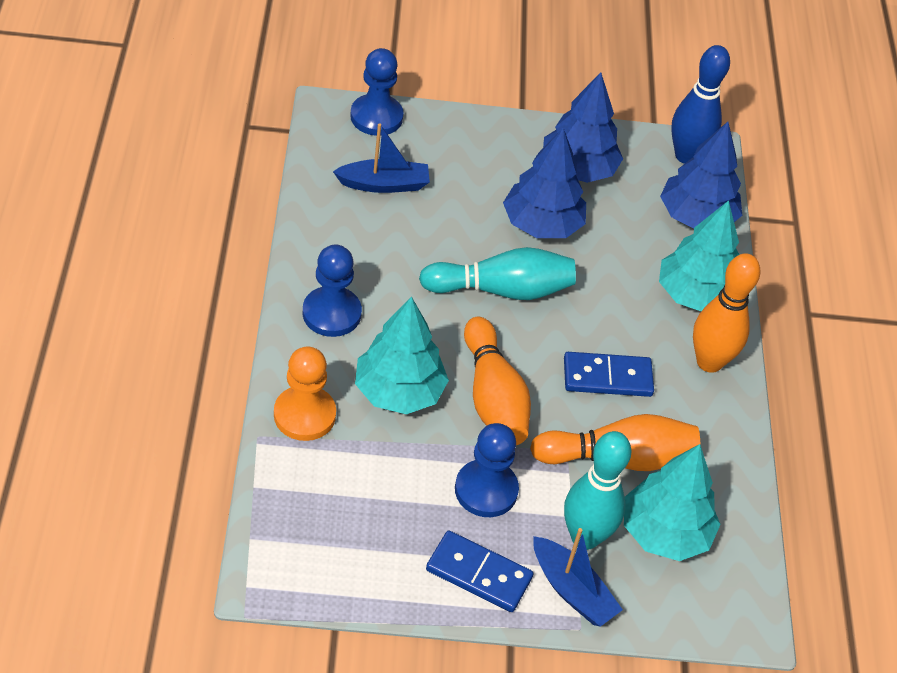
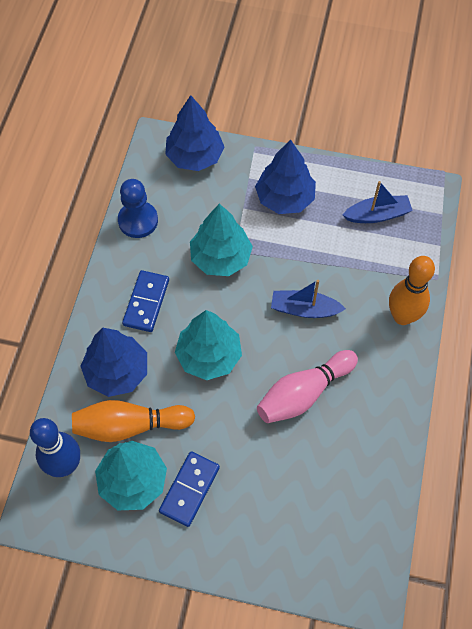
blue pawn: 3 -> 1
orange bowling pin: 3 -> 2
orange pawn: 1 -> 0
pink bowling pin: 0 -> 1
turquoise bowling pin: 2 -> 0

